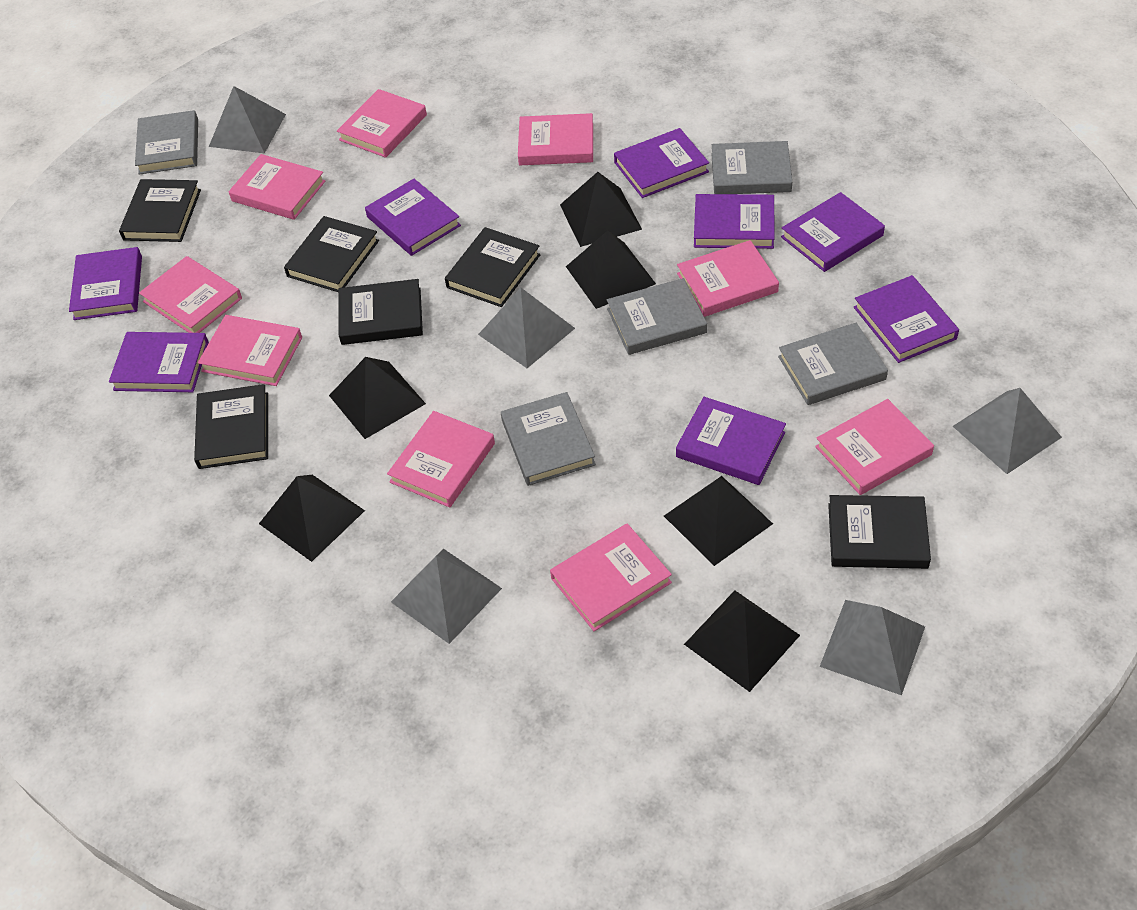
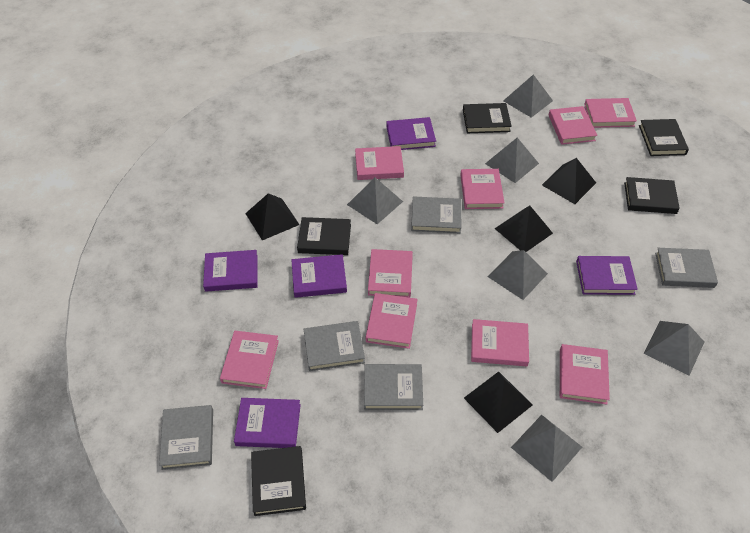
black book: 6 -> 5
black pyramid: 6 -> 4
grey pyramid: 5 -> 6
purple book: 8 -> 5

